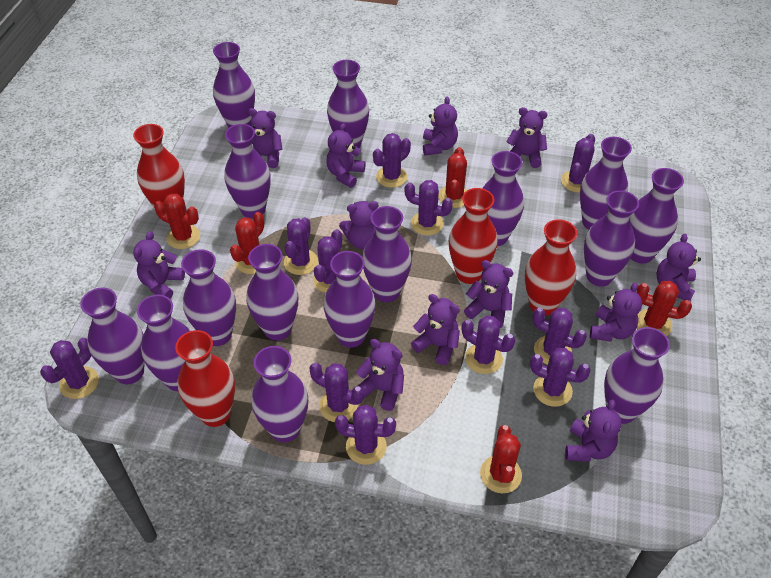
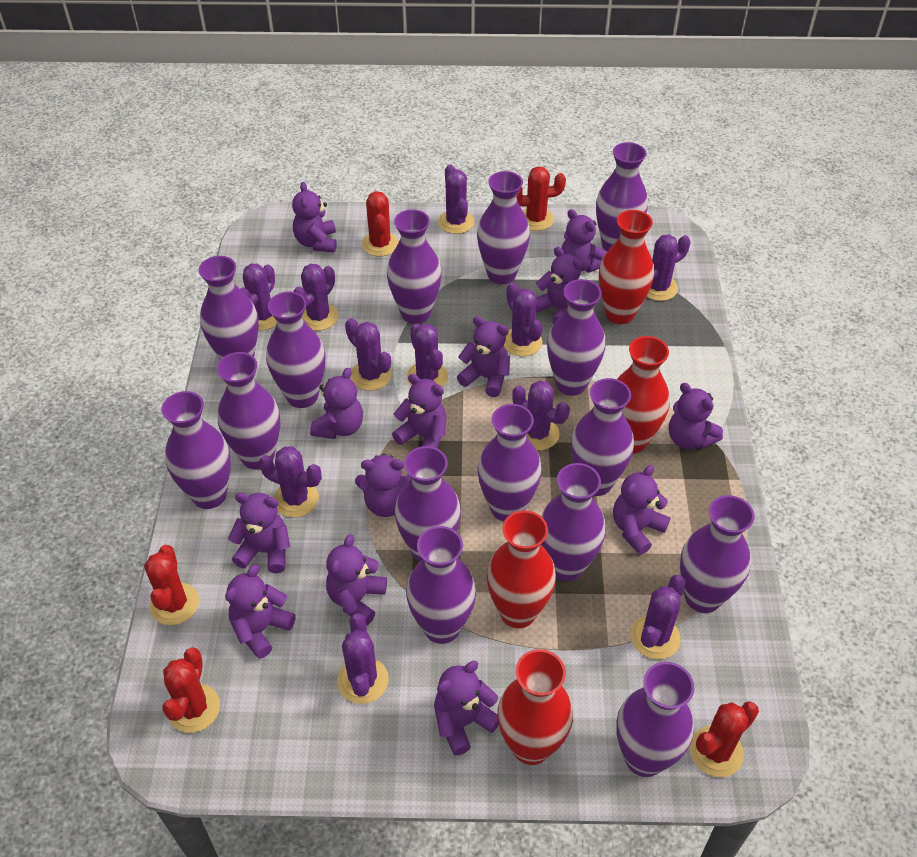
purple teddy bear: 12 -> 13

